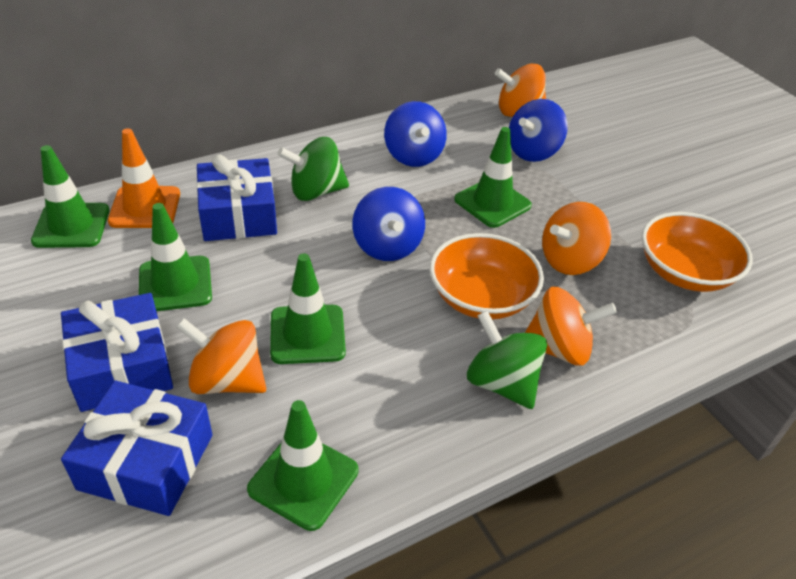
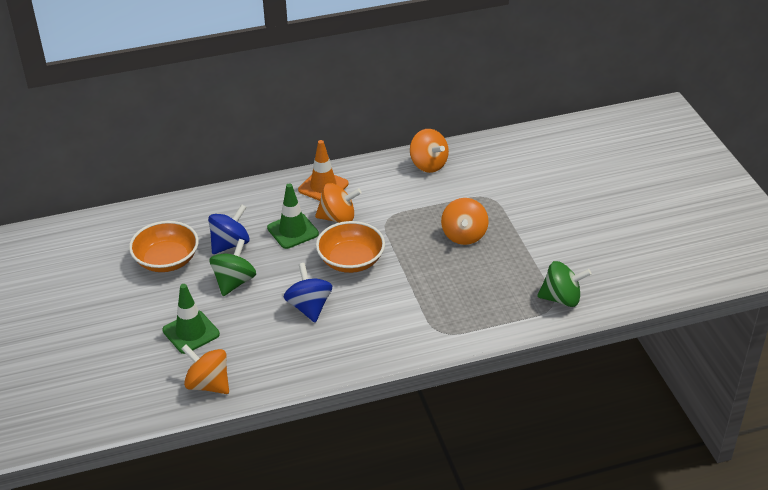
blue gift: 3 -> 0
blue spinning top: 3 -> 2
green traffic cone: 5 -> 2

